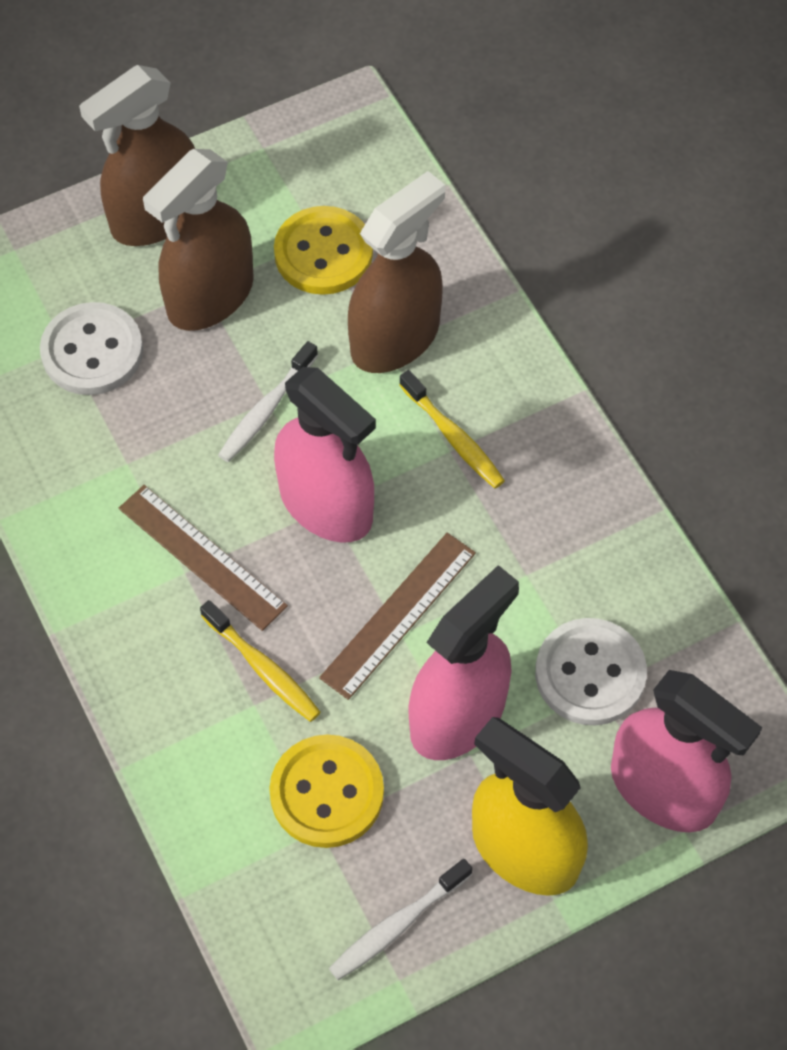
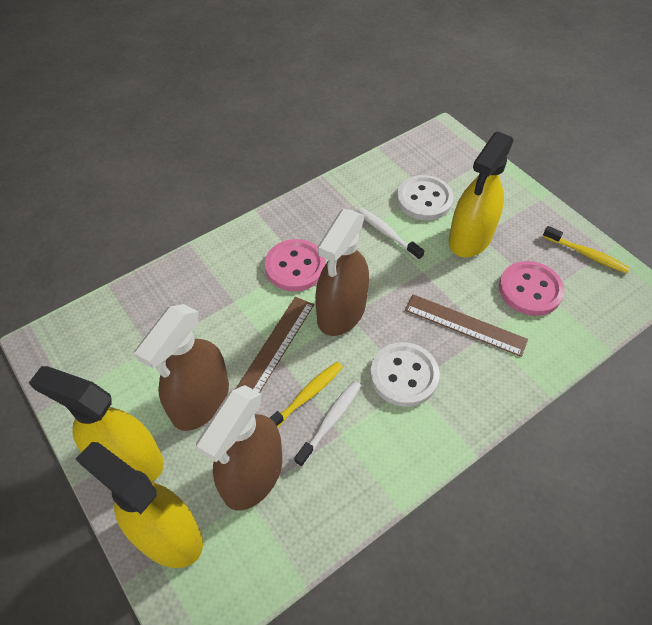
pink button: 0 -> 2
pink spray bottle: 3 -> 0
yellow button: 2 -> 0
yellow spray bottle: 1 -> 3

